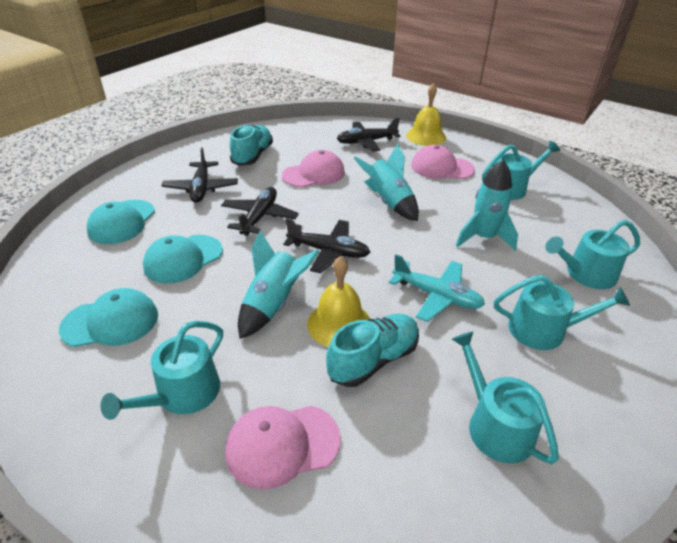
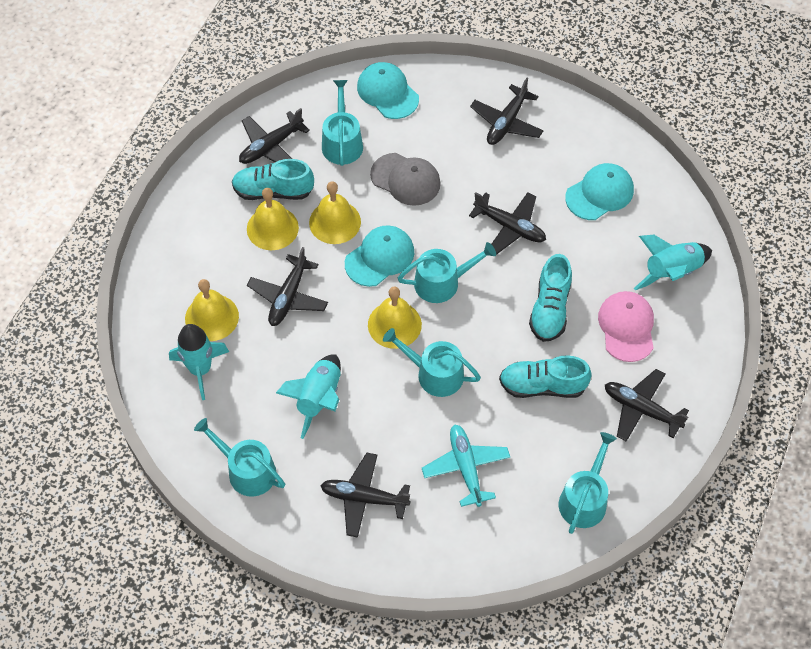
black plane: 4 -> 6
grey cap: 0 -> 1
pink cap: 3 -> 1
turquoise shoe: 2 -> 3
yellow bell: 2 -> 4

